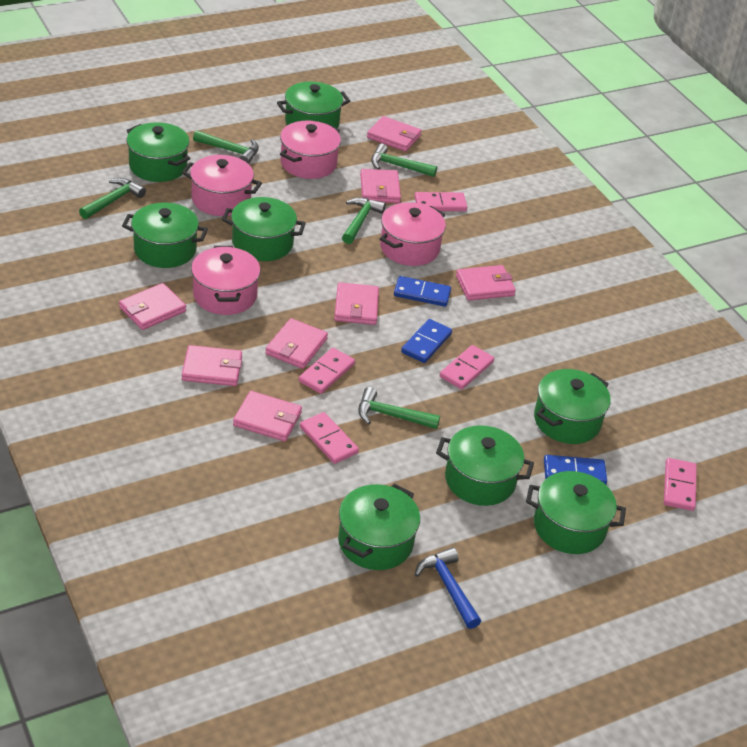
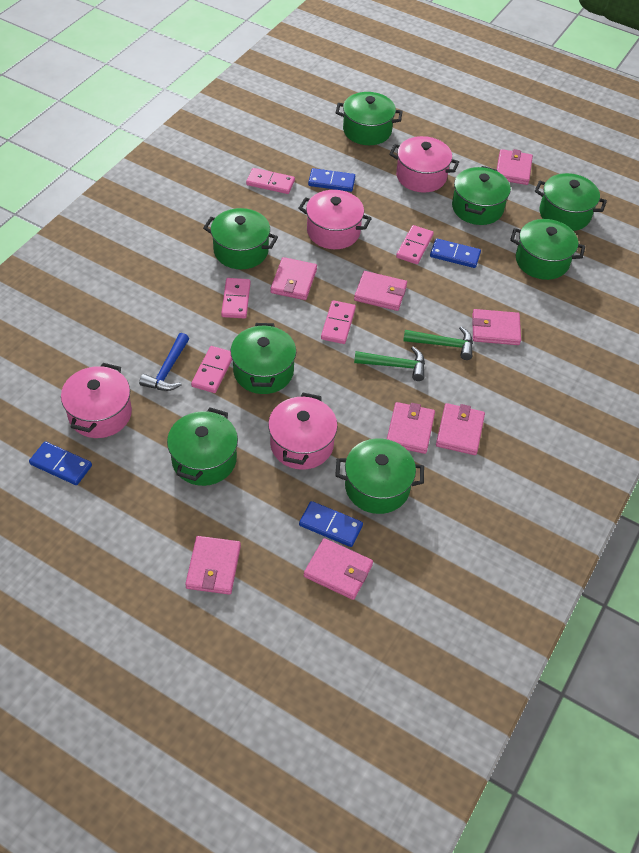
blue domino: 3 -> 4
green hammer: 5 -> 2

